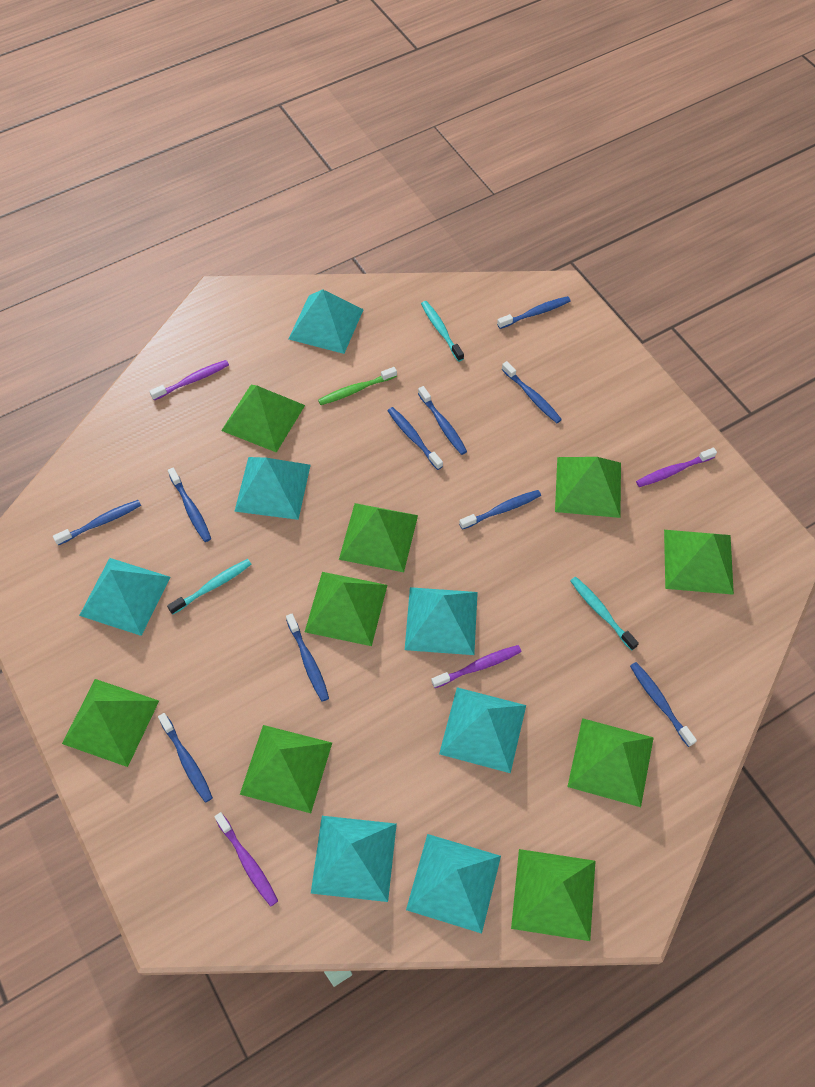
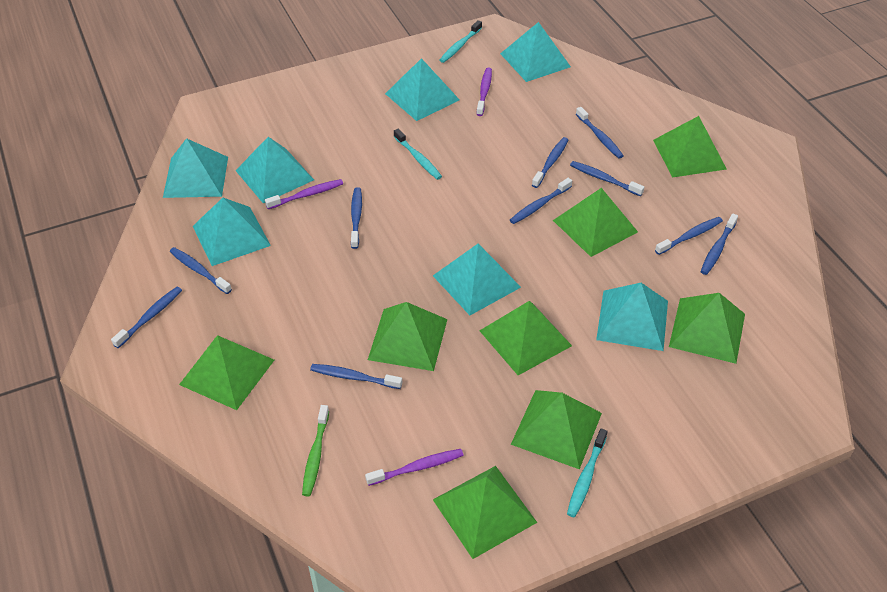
green pyramid: 9 -> 8
purple toothbrush: 4 -> 3

